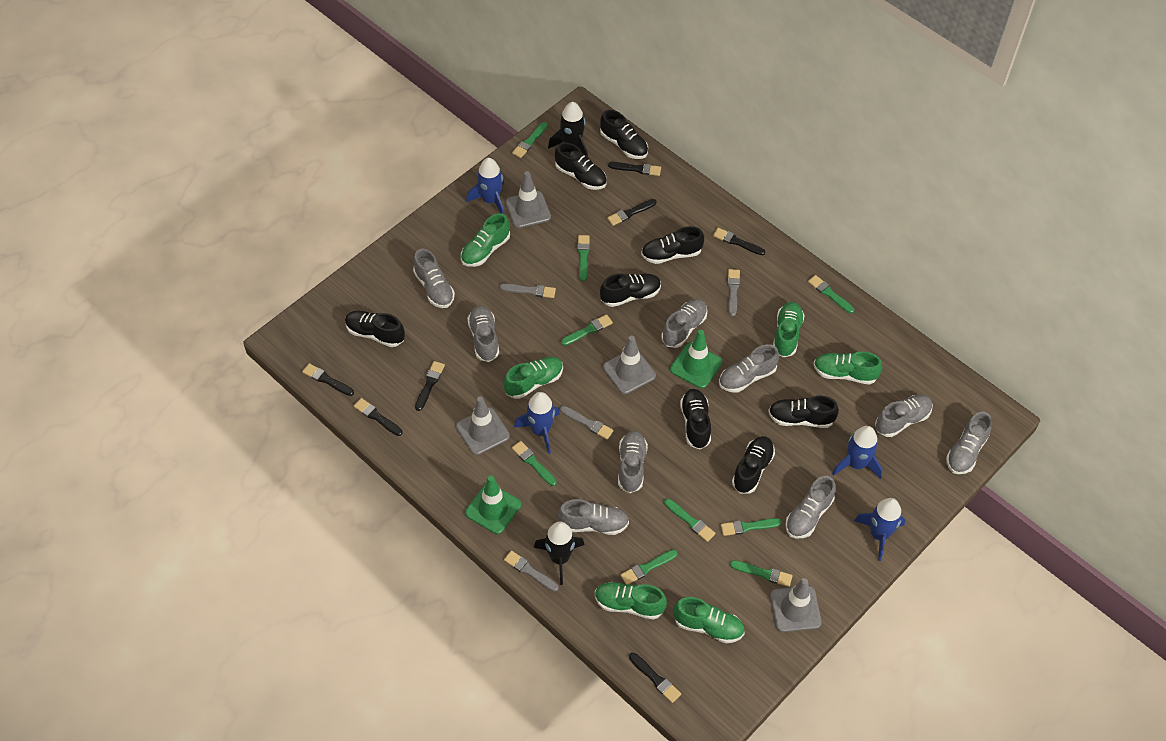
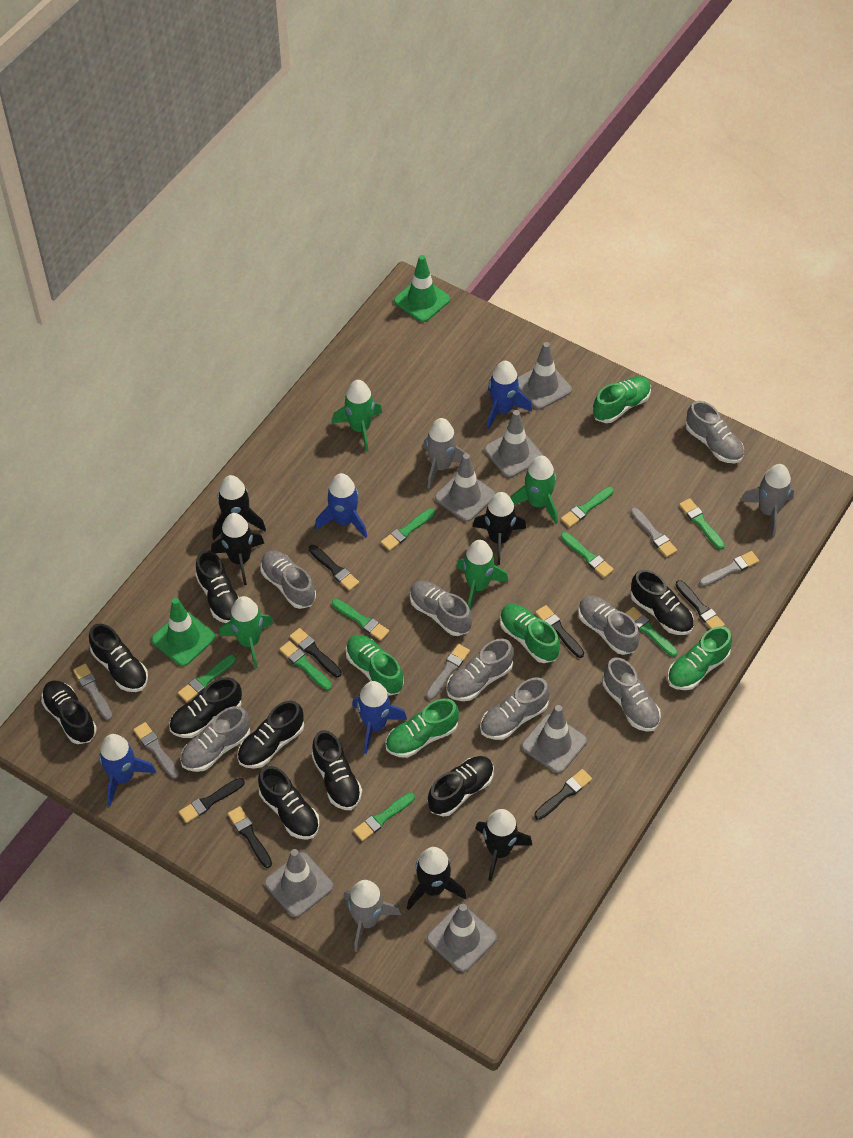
black rocket: 2 -> 5
black shoe: 8 -> 9
green rocket: 0 -> 4
green shoe: 6 -> 5
grey brush: 4 -> 5
grey rocket: 0 -> 3
grey shoe: 9 -> 8
grey traffic cone: 4 -> 6

